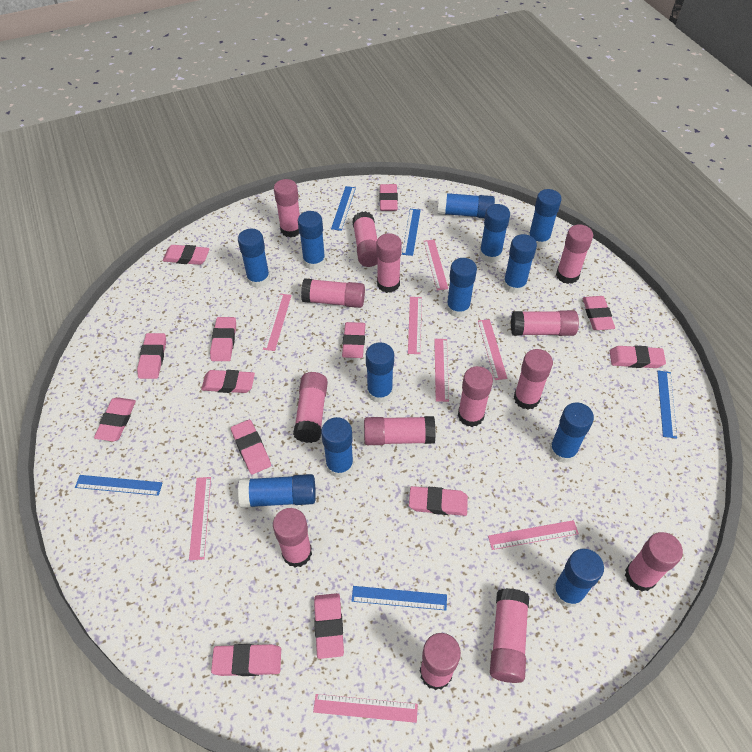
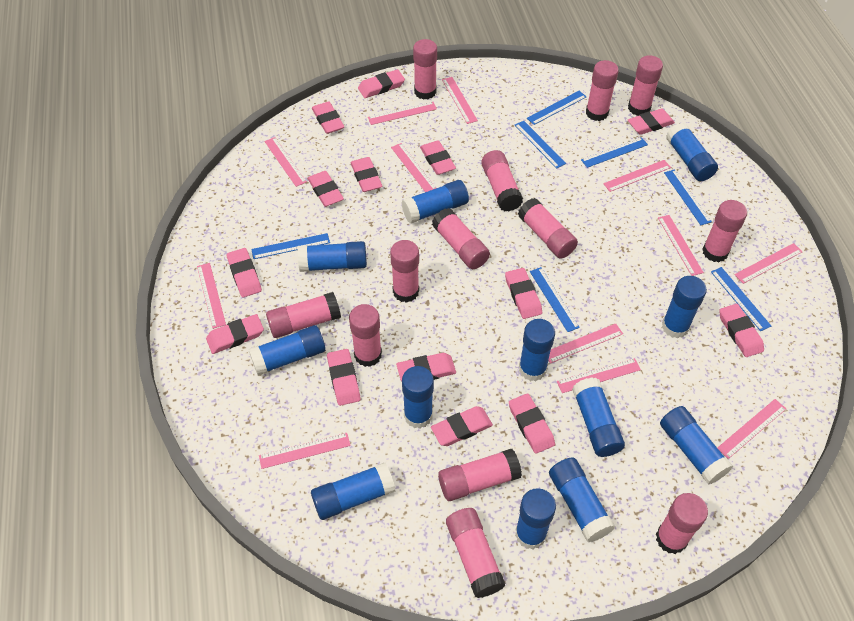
blue ruler: 5 -> 7
pink eraser: 13 -> 14
pink glue stick: 14 -> 13
pink ruler: 8 -> 12

